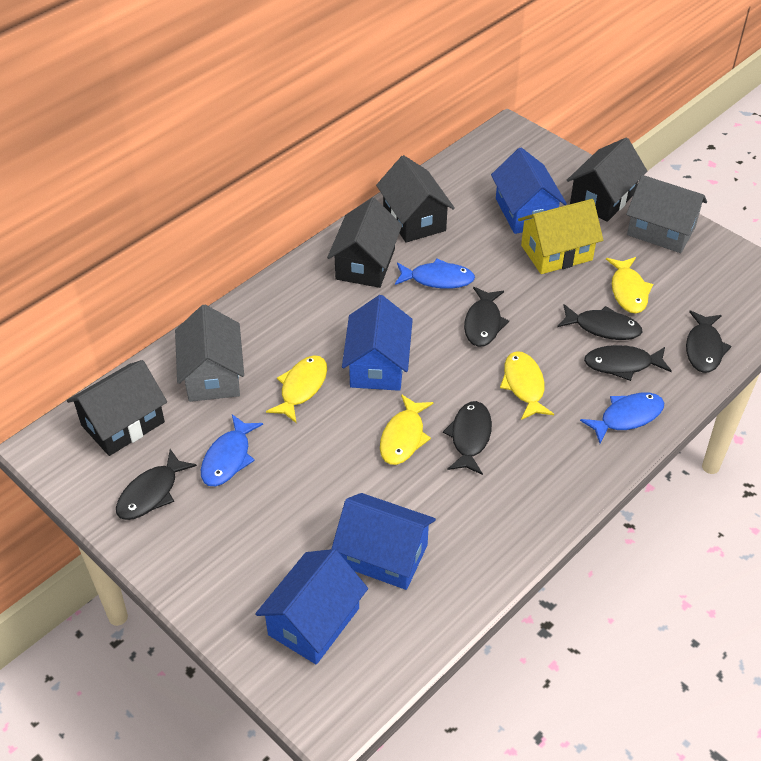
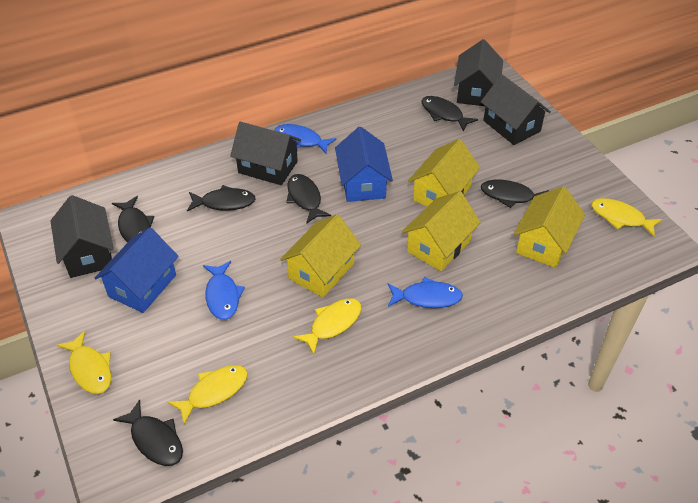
blue house: 4 -> 2
grey house: 2 -> 0
yellow house: 1 -> 4

